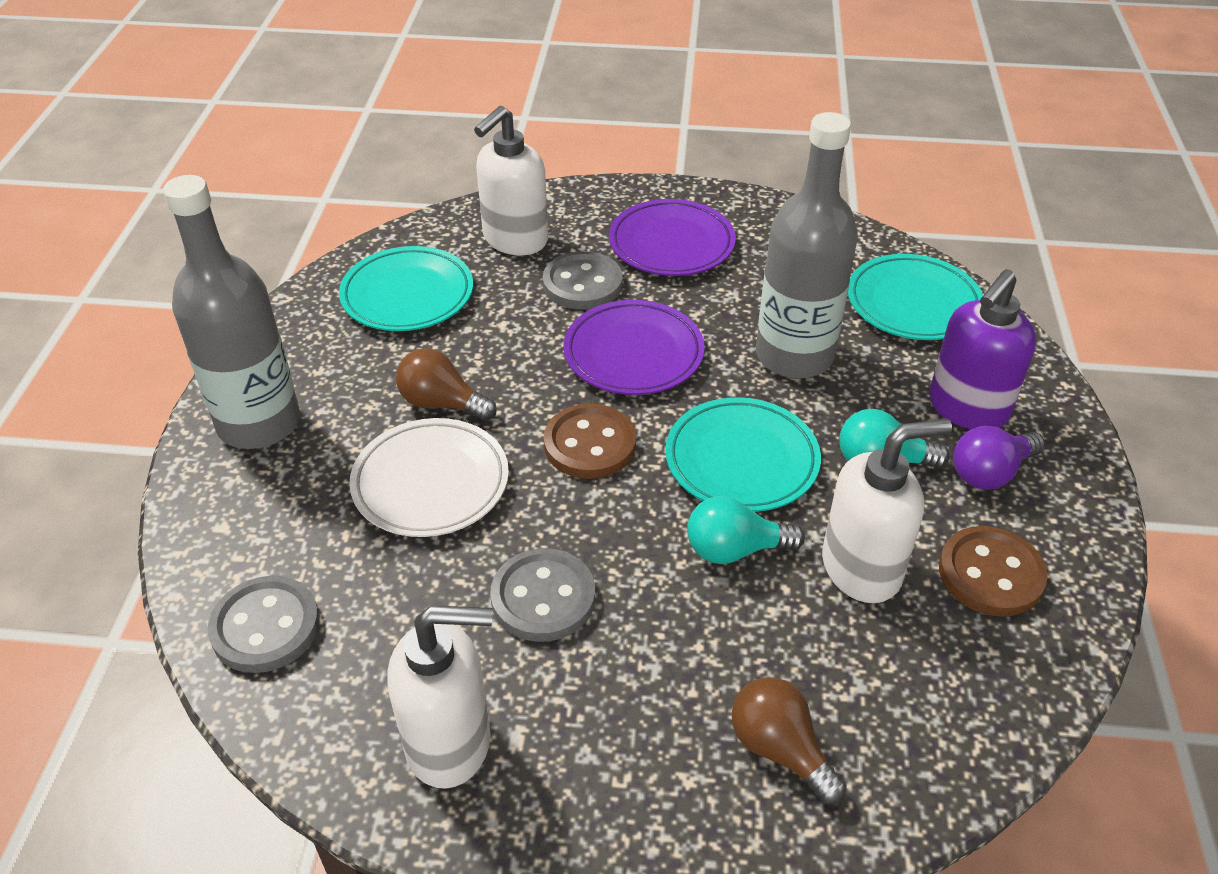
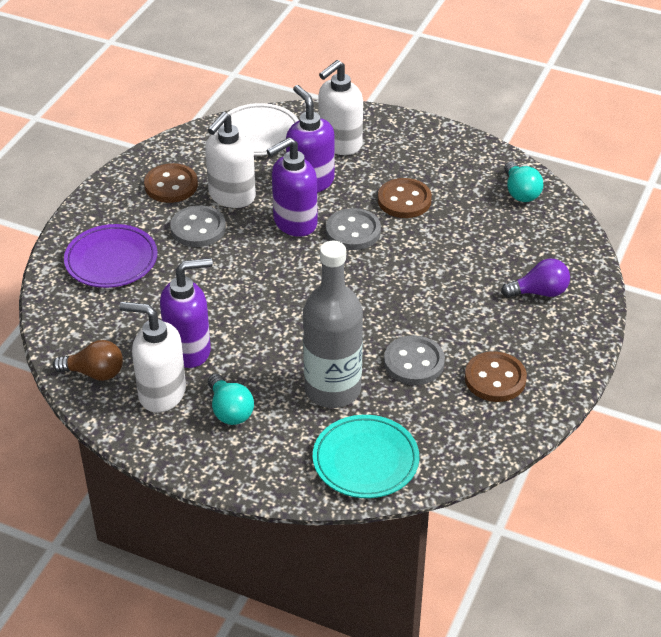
brown button: 2 -> 3
brown light bulb: 2 -> 1
grey bottle: 2 -> 1
purple plate: 2 -> 1
purple soap dispenser: 1 -> 3
turquoise plate: 3 -> 1

